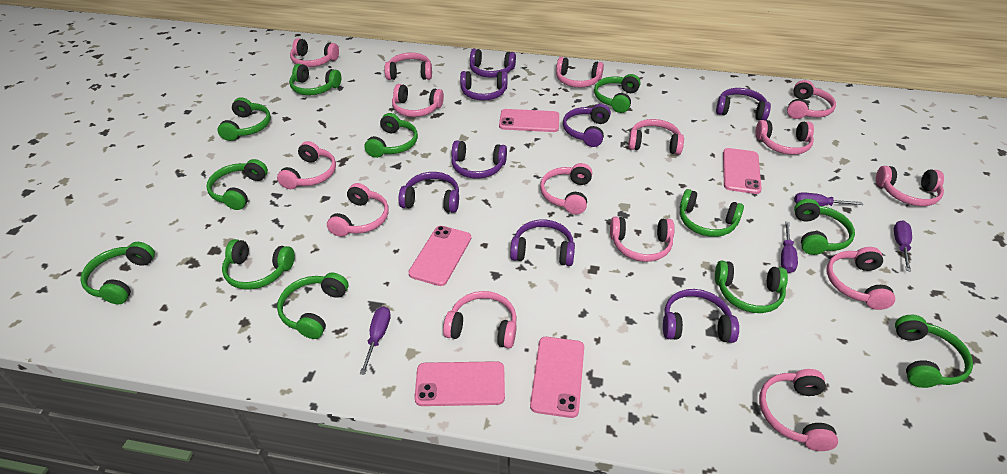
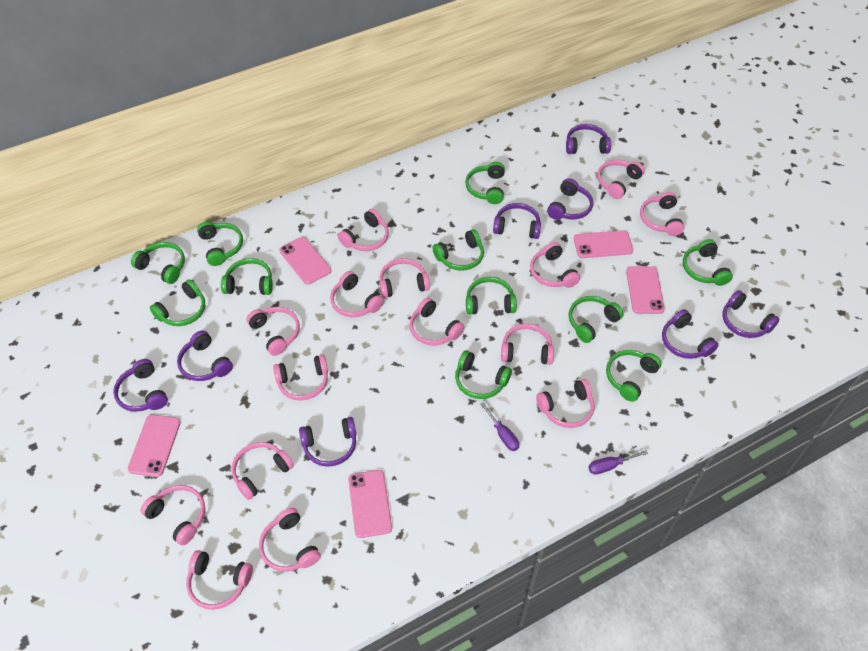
green headphones: 12 -> 11
purple screwdriver: 4 -> 2

